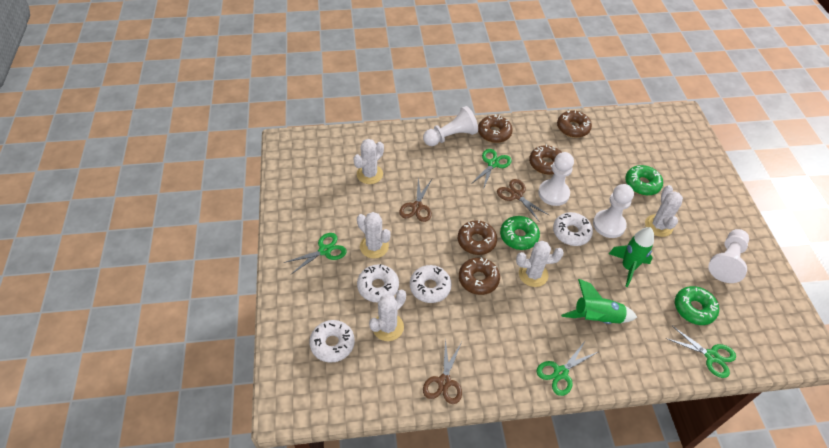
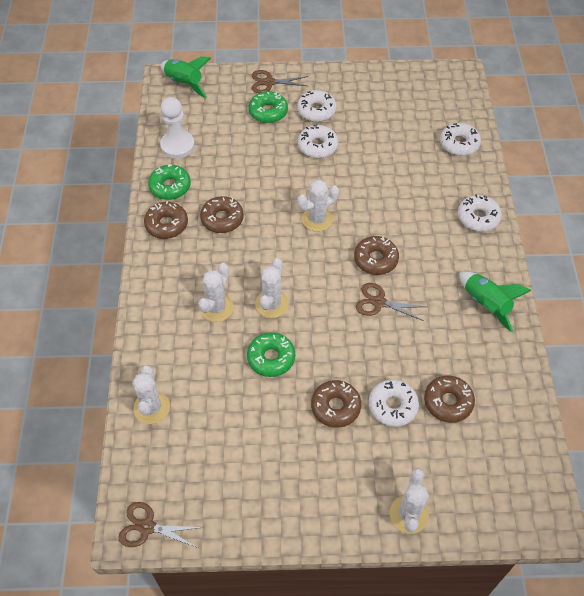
green scissors: 4 -> 0
white donut: 4 -> 5
white pawn: 4 -> 1

